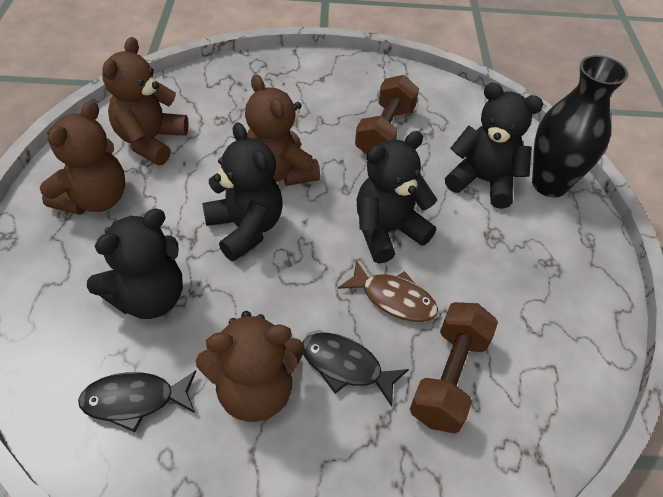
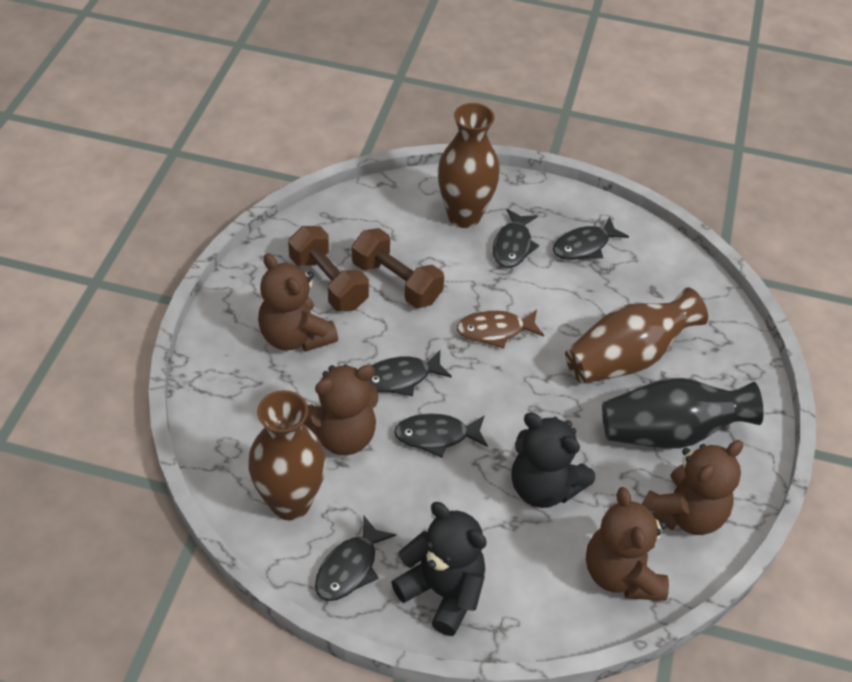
black fish: 2 -> 5
black teddy bear: 4 -> 2
brown vase: 0 -> 3

